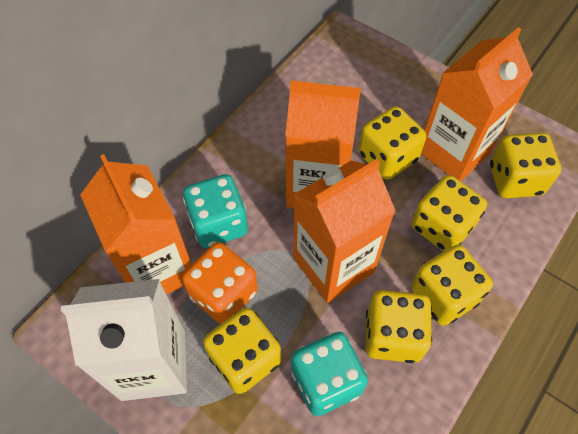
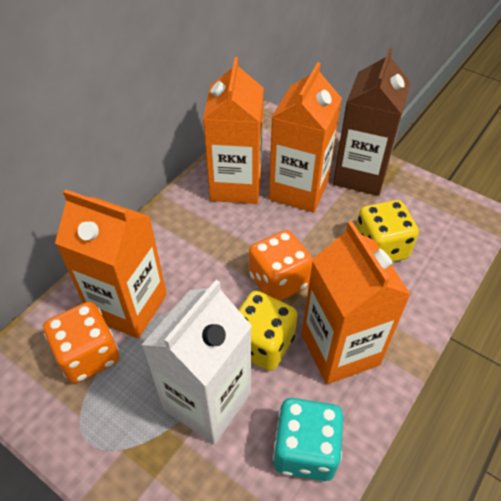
brown carton: 0 -> 1
orange dice: 1 -> 2
turquoise dice: 2 -> 1
yellow dice: 6 -> 2

